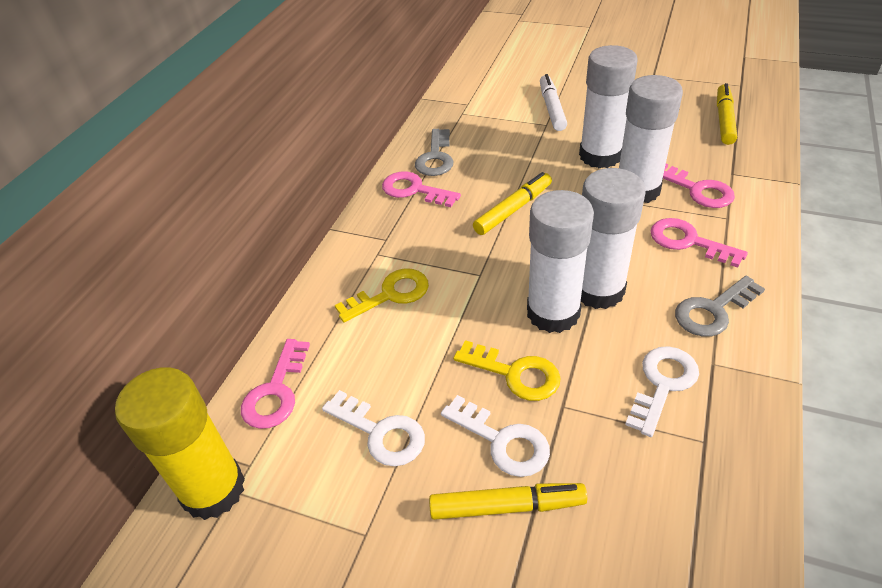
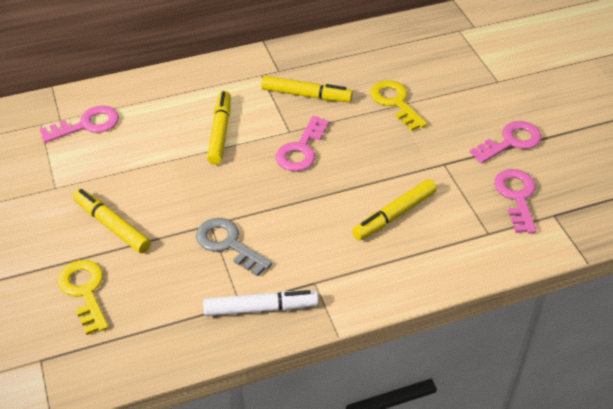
grey key: 2 -> 1
white glue stick: 4 -> 0
white key: 3 -> 0
yellow glue stick: 1 -> 0
yellow marker: 3 -> 4

